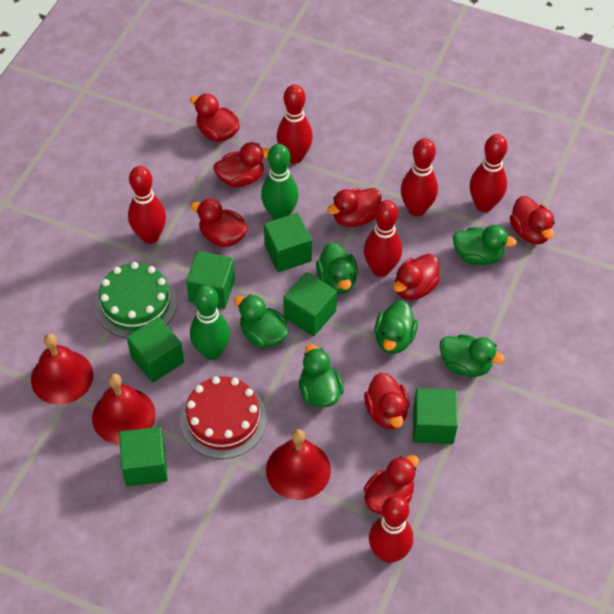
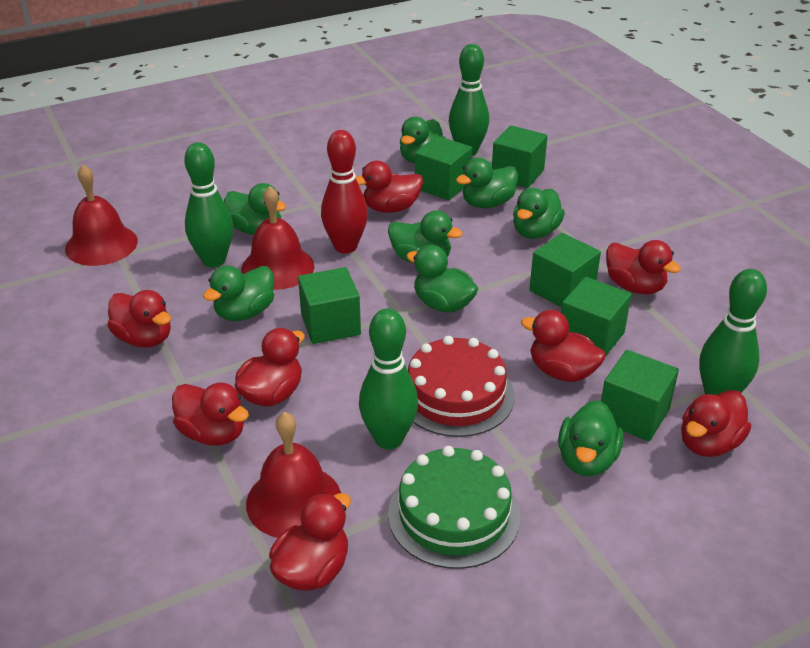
green bowling pin: 2 -> 4
green duck: 6 -> 8
red bowling pin: 6 -> 1

